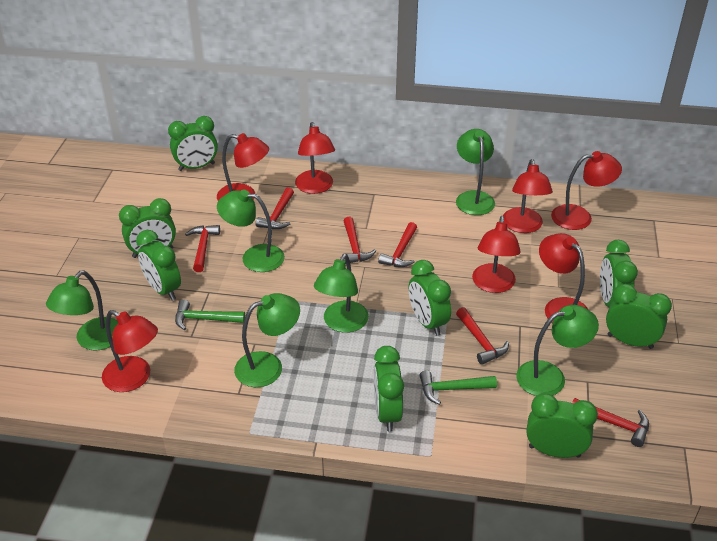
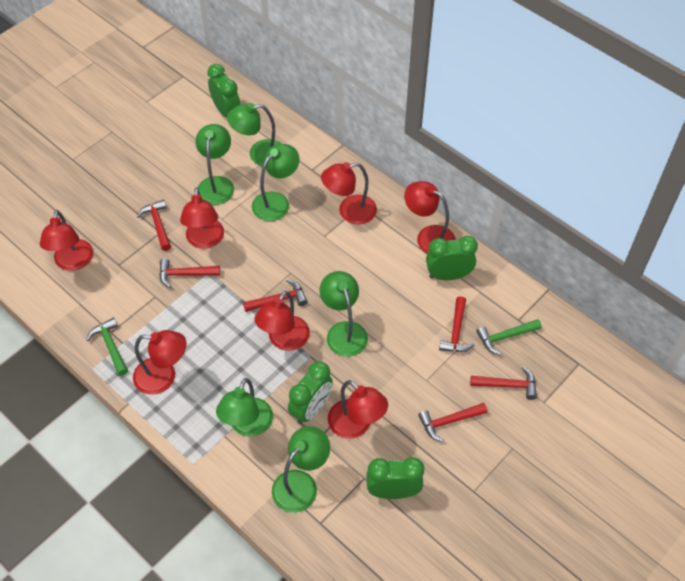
green clock: 8 -> 4

